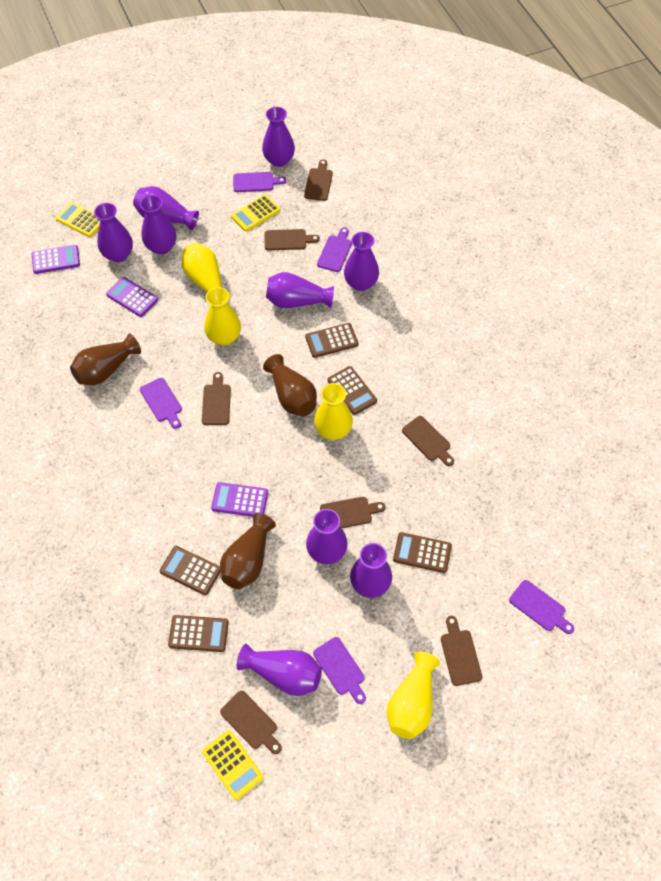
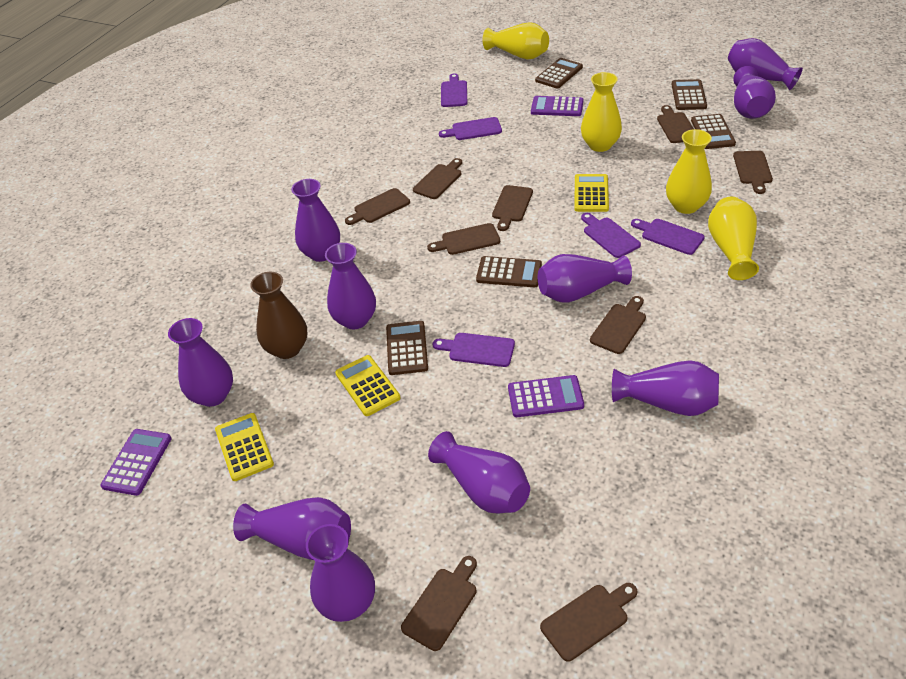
brown cutting board: 7 -> 9
brown vase: 3 -> 1
purple vase: 9 -> 10

